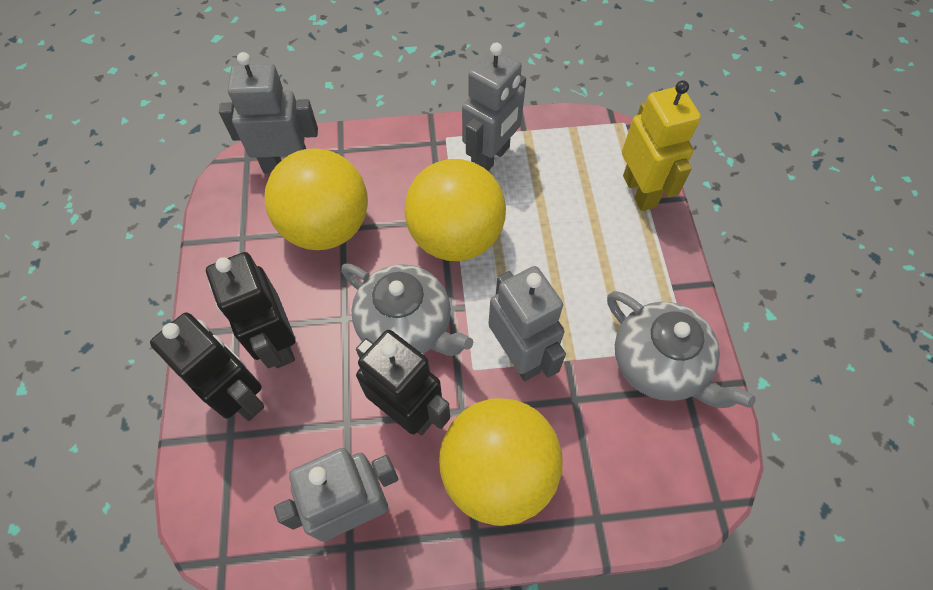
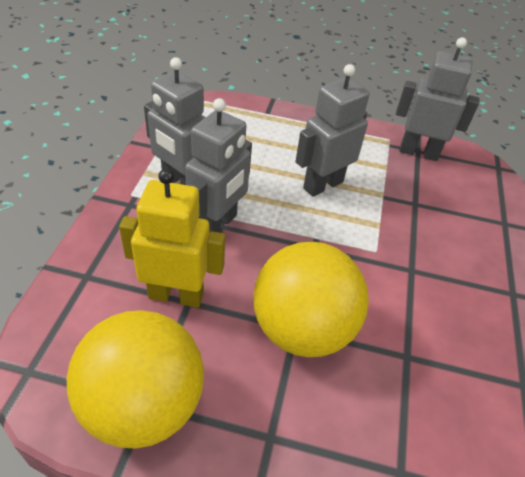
black robot: 3 -> 0
grey teapot: 2 -> 0
yellow ball: 3 -> 2

